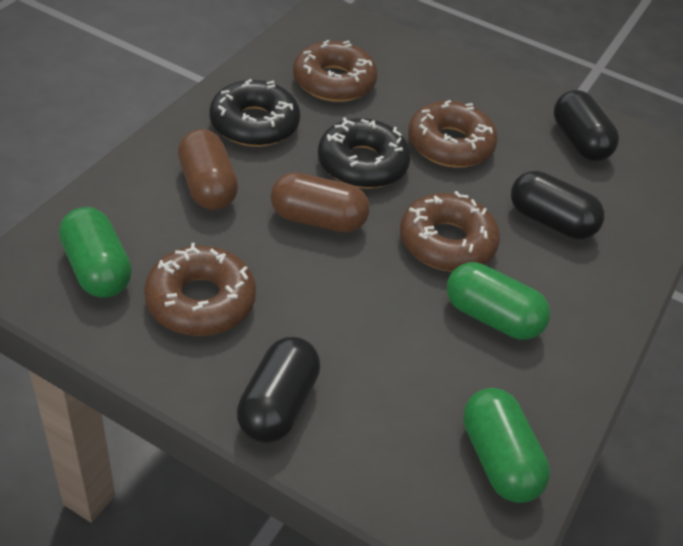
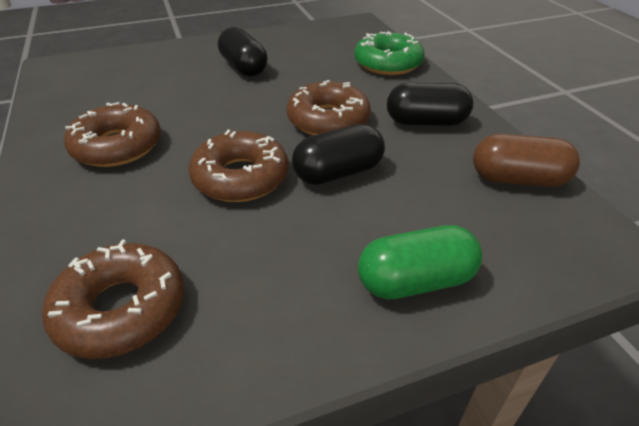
black donut: 2 -> 0
brown capsule: 2 -> 1
green capsule: 3 -> 1
green donut: 0 -> 1

